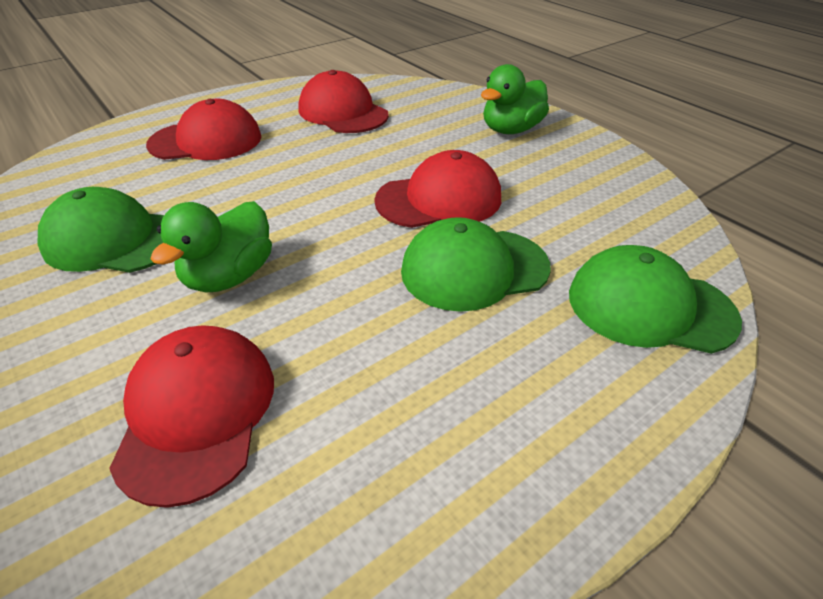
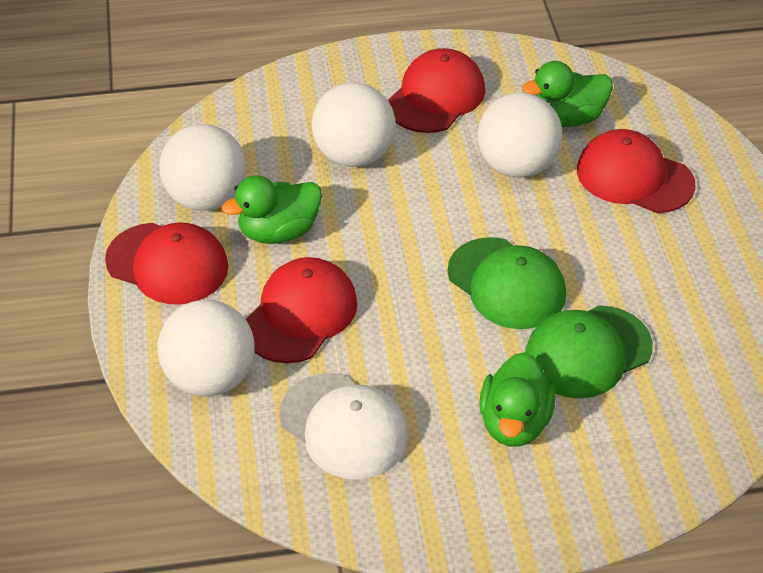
green cap: 3 -> 2
green duck: 2 -> 3
white ball: 0 -> 4
white cap: 0 -> 1

